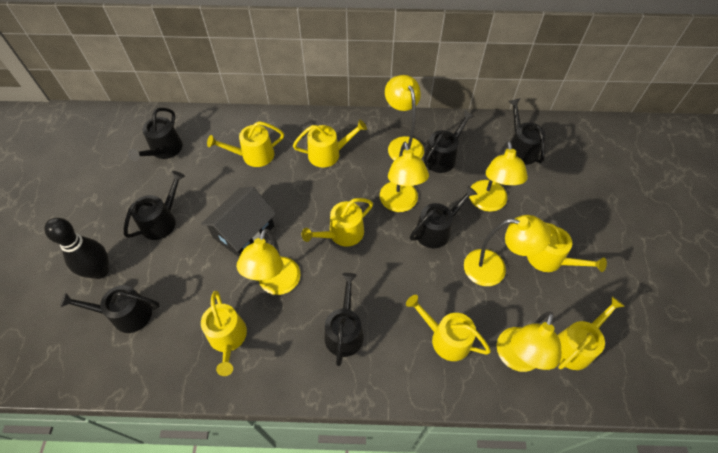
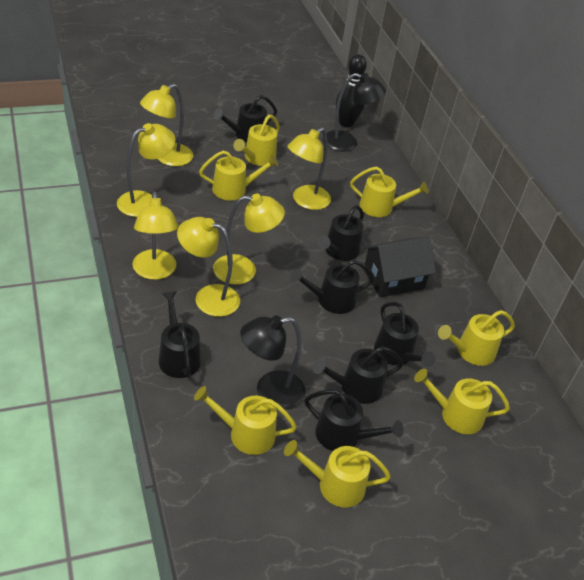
black lamp: 0 -> 2

